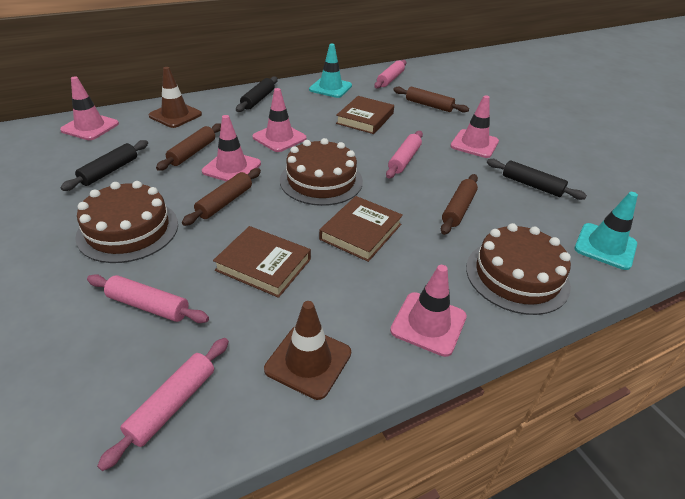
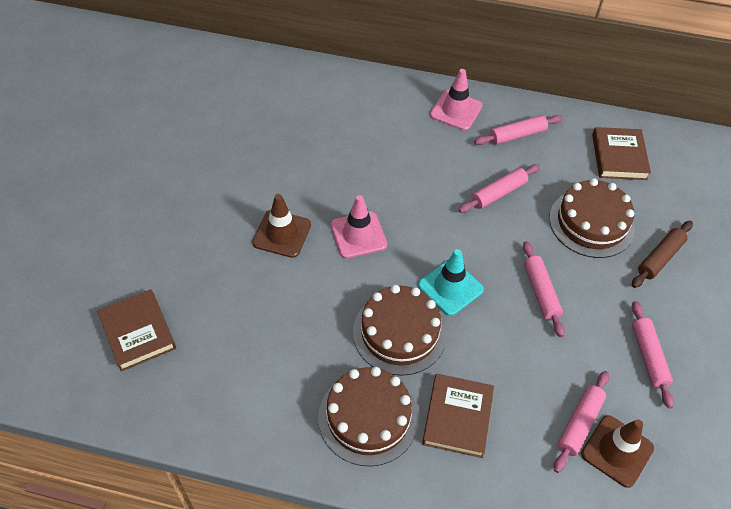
black rolling pin: 3 -> 0
brown rolling pin: 4 -> 1
pink rolling pin: 4 -> 5
pink traffic cone: 5 -> 2
turquoise traffic cone: 2 -> 1

